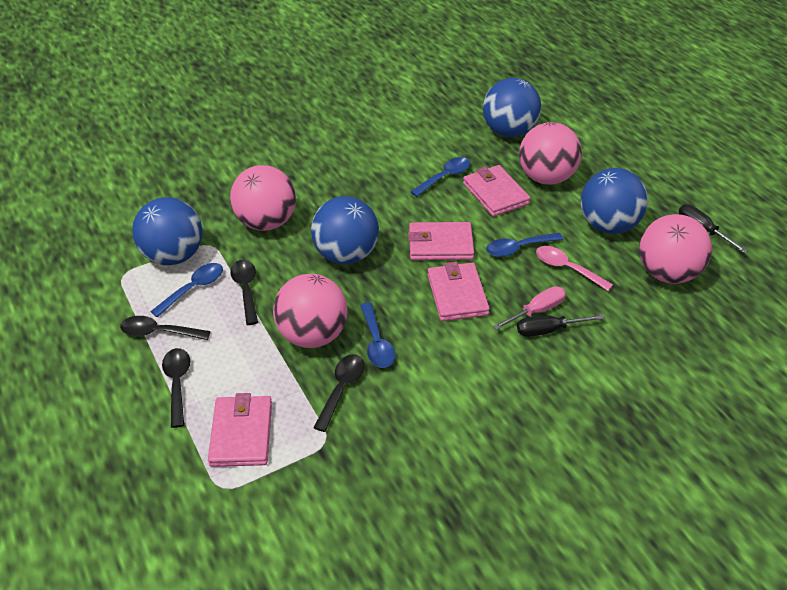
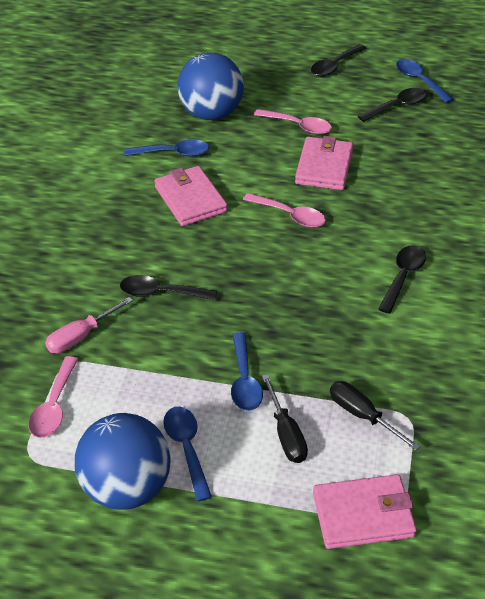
blue ball: 4 -> 2
pink ball: 4 -> 0
pink spoon: 1 -> 3
pink wallet: 4 -> 3

